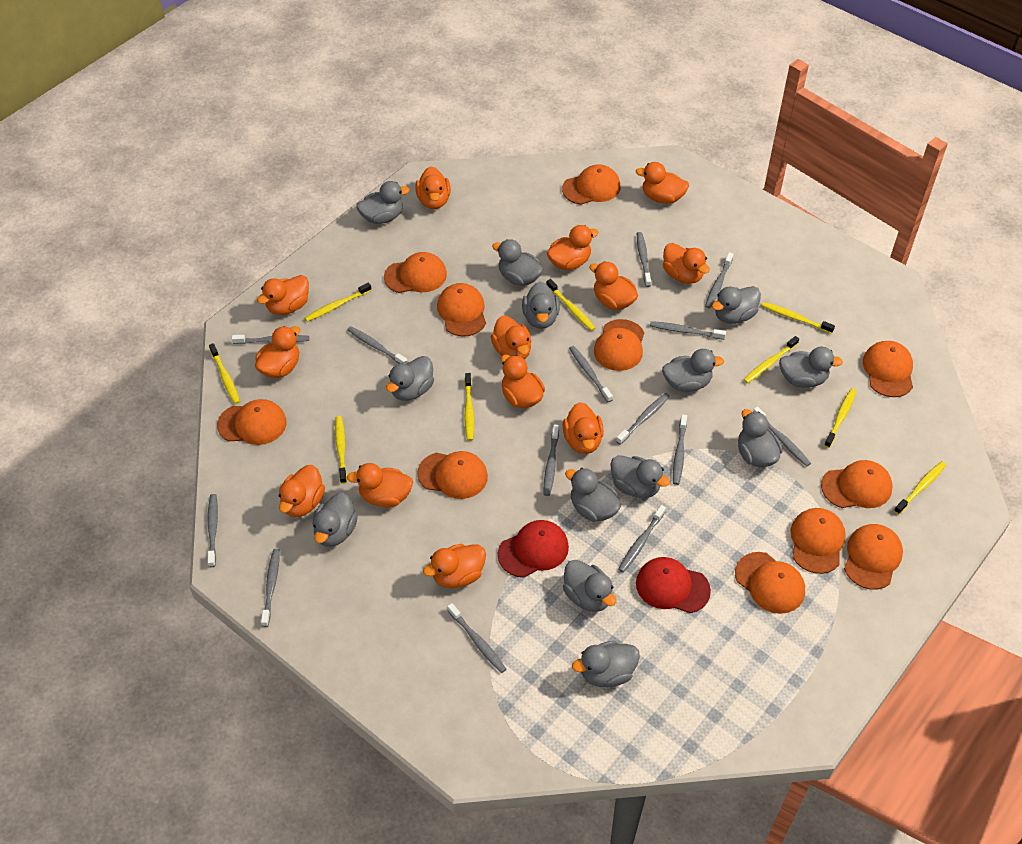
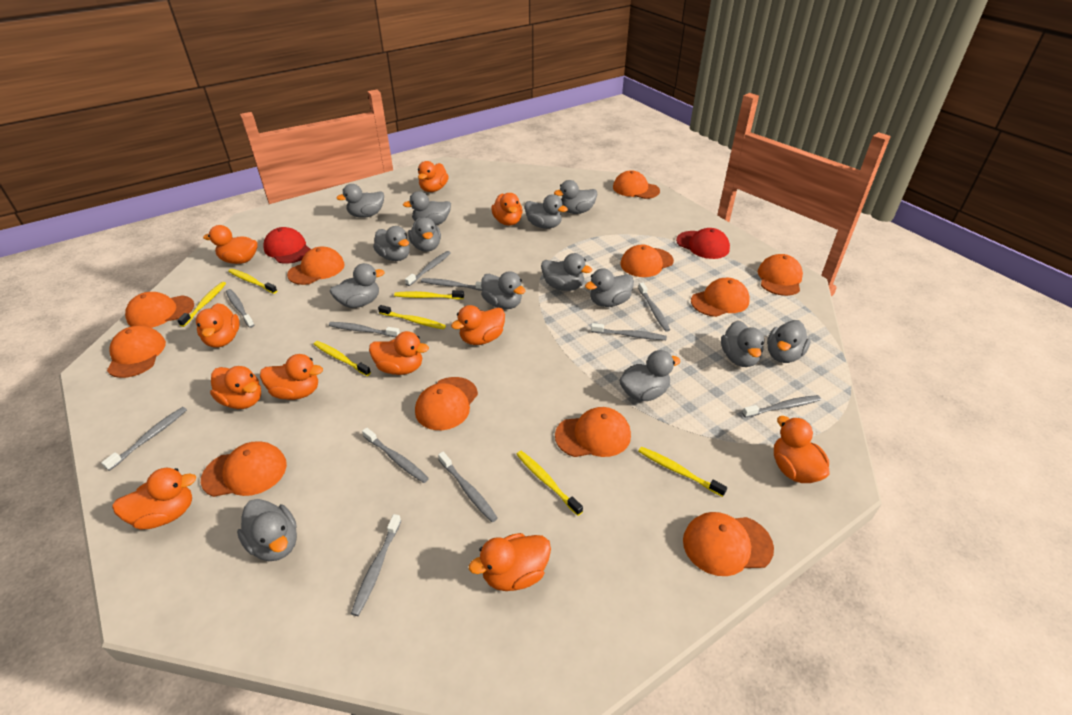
grey duck: 13 -> 14
grey toothbrush: 14 -> 11
orange duck: 13 -> 11
yellow toothbrush: 9 -> 7

